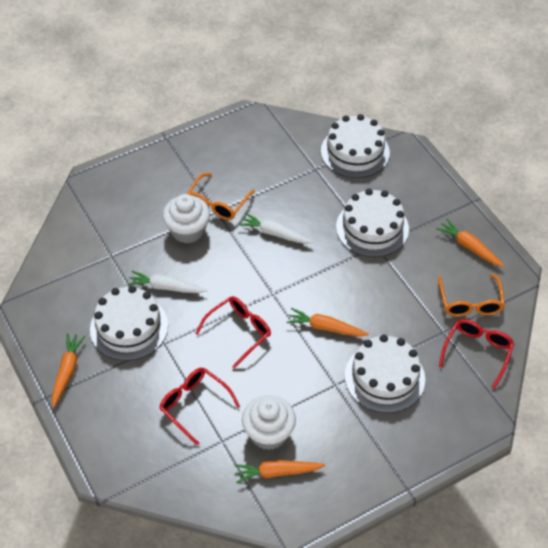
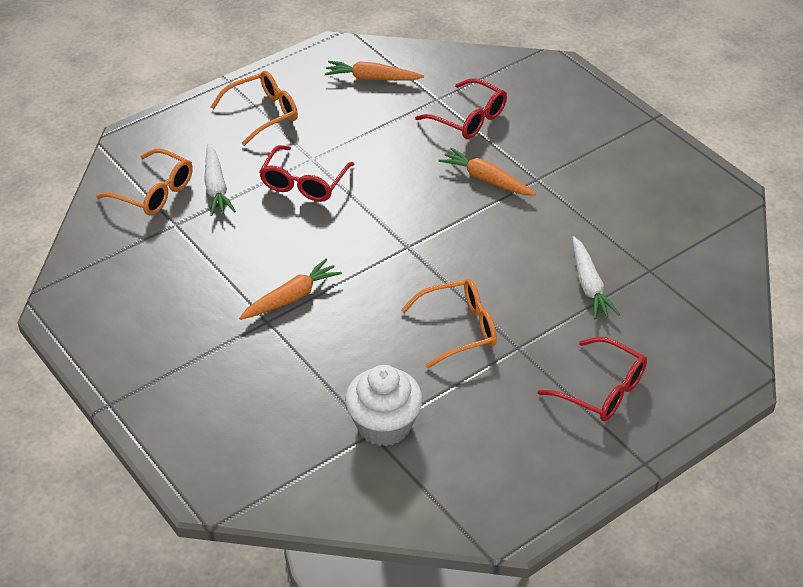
orange carrot: 4 -> 3
orange glasses: 2 -> 3
white cake: 4 -> 0
white cupcake: 2 -> 1

